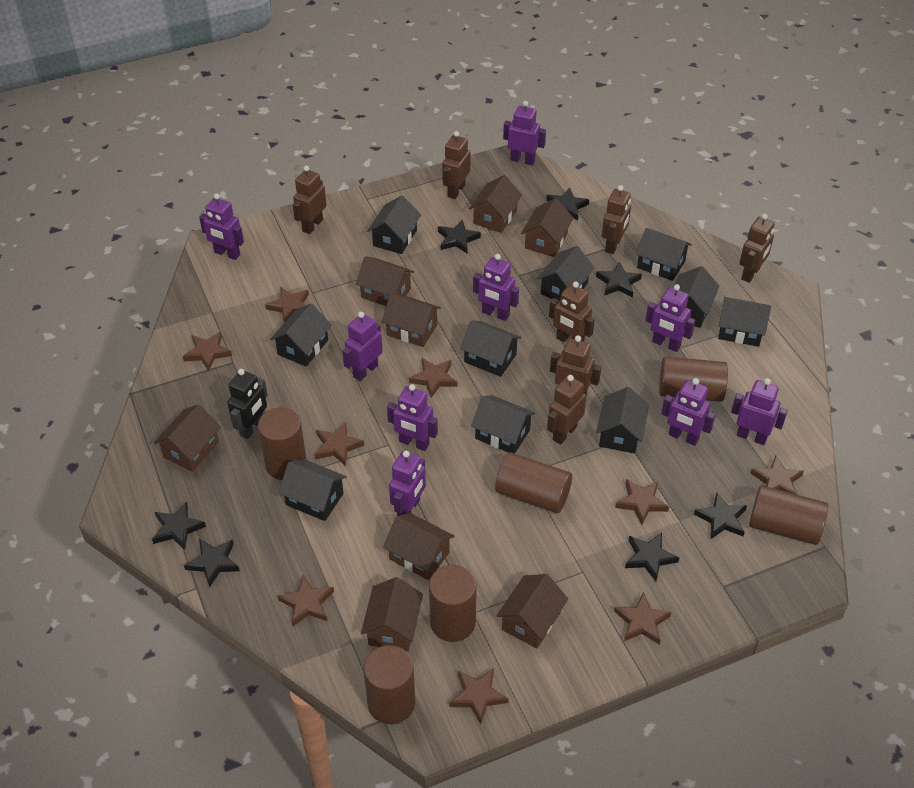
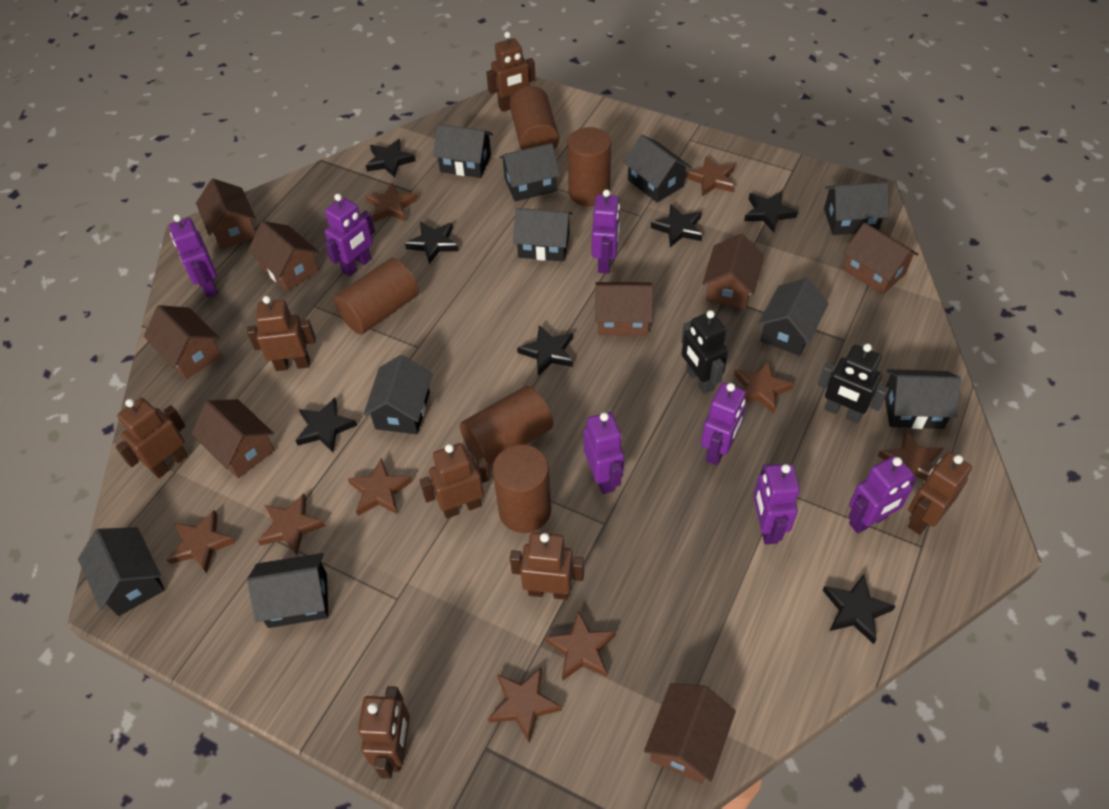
black robot: 1 -> 2
brown cylinder: 6 -> 5
purple robot: 9 -> 7

